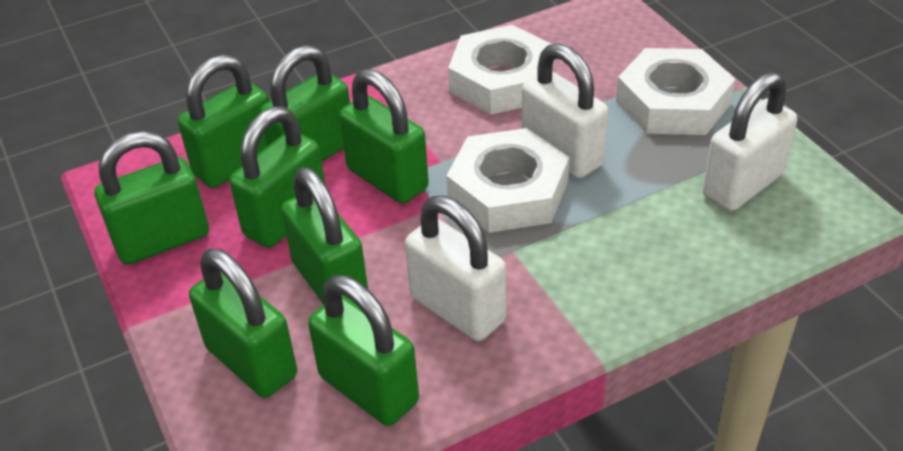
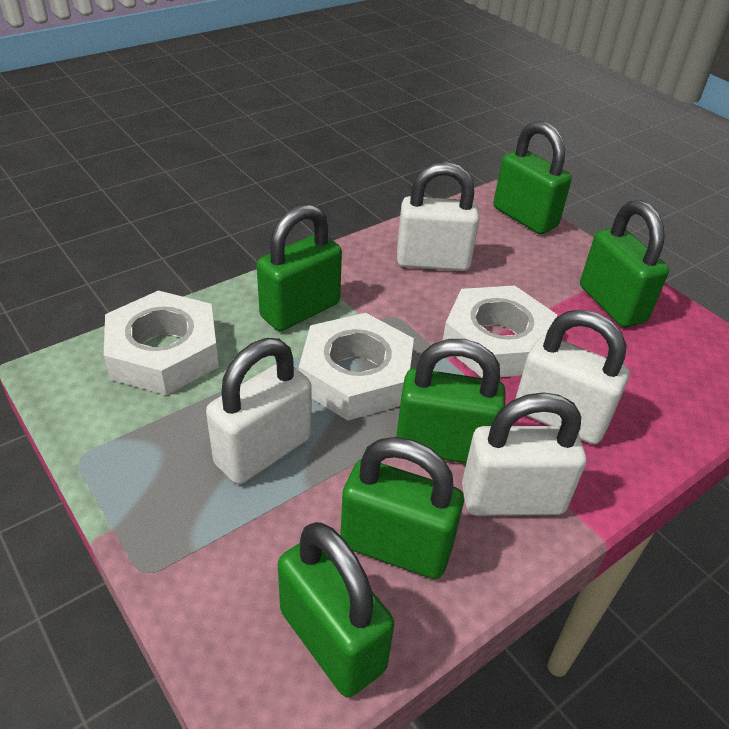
green padlock: 8 -> 6
white padlock: 3 -> 4

